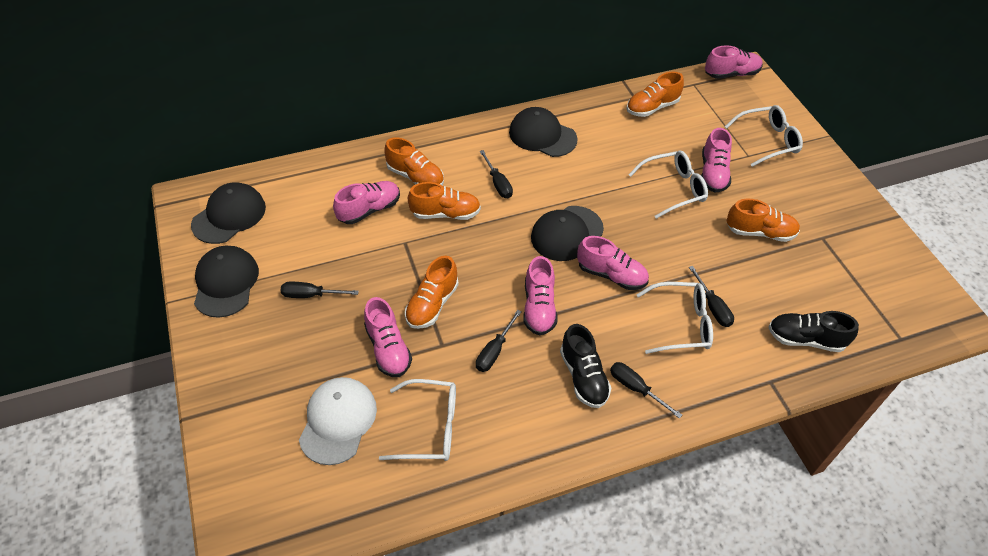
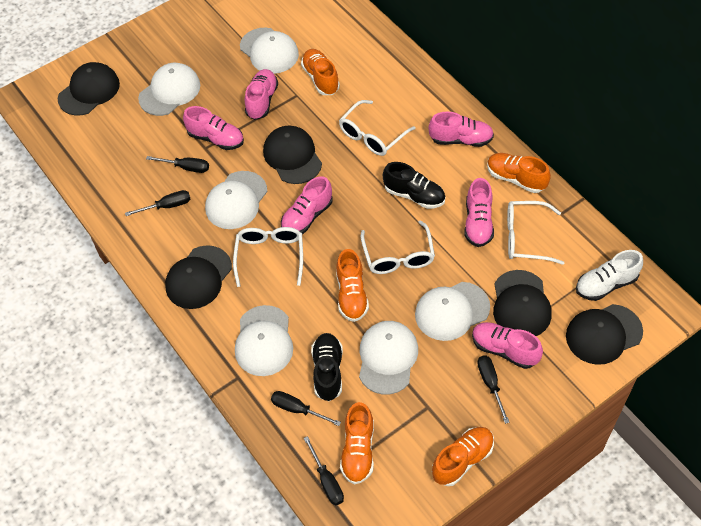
black cap: 4 -> 5
white cap: 1 -> 6
white shoe: 0 -> 1

